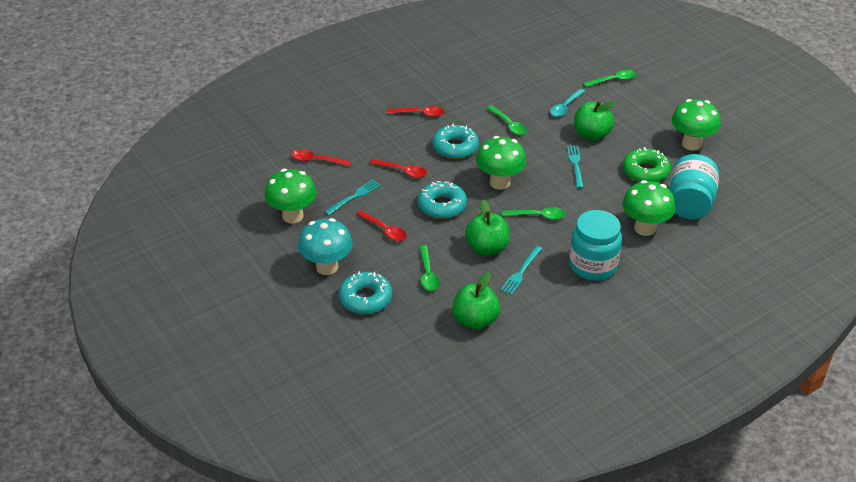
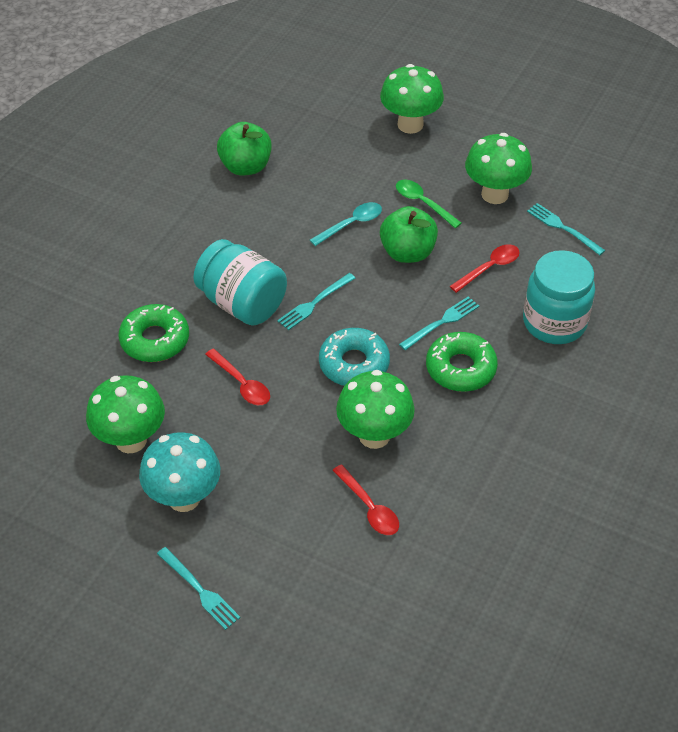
green apple: 3 -> 2
green donut: 1 -> 2
green spoon: 4 -> 1
red spoon: 4 -> 3
turquoise donut: 3 -> 1
turquoise fork: 3 -> 4

